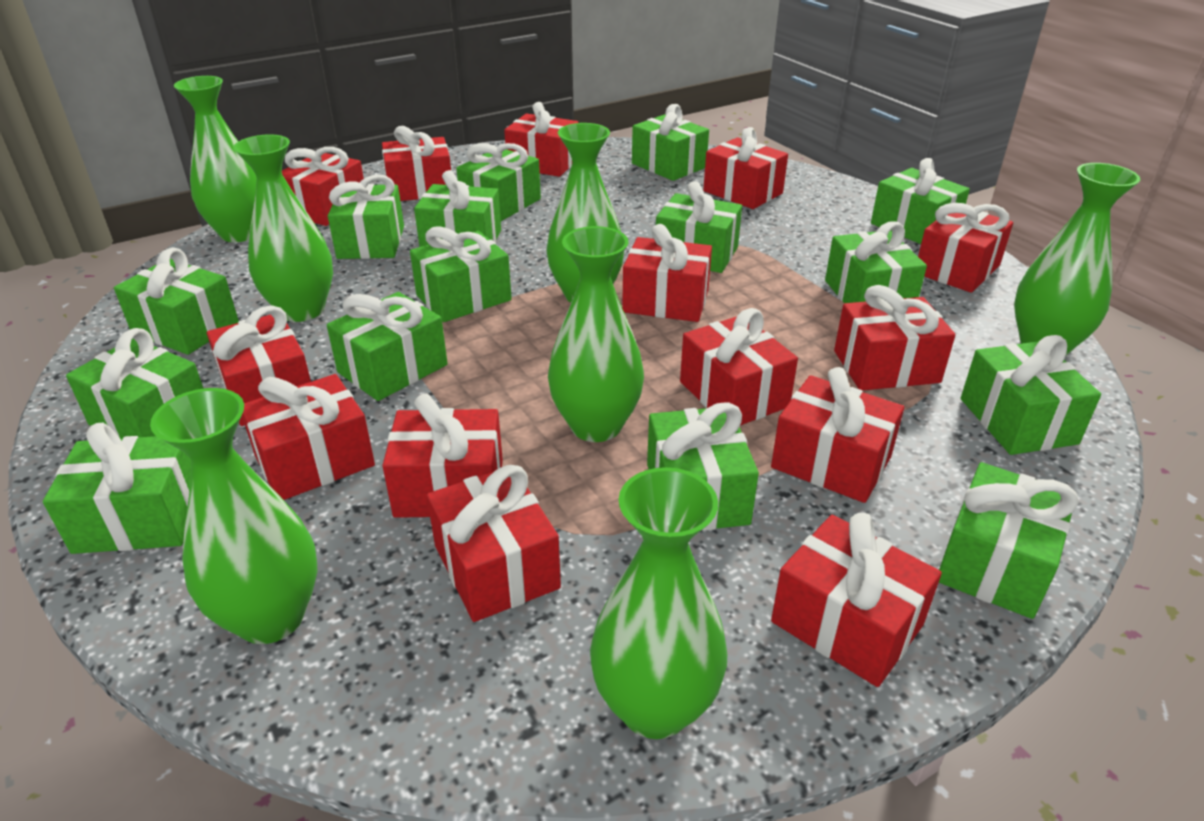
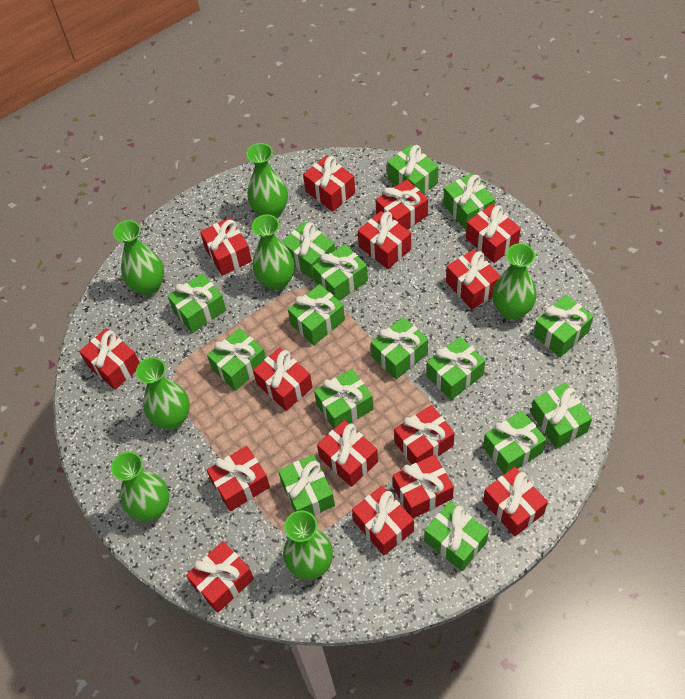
red gift: 14 -> 15

